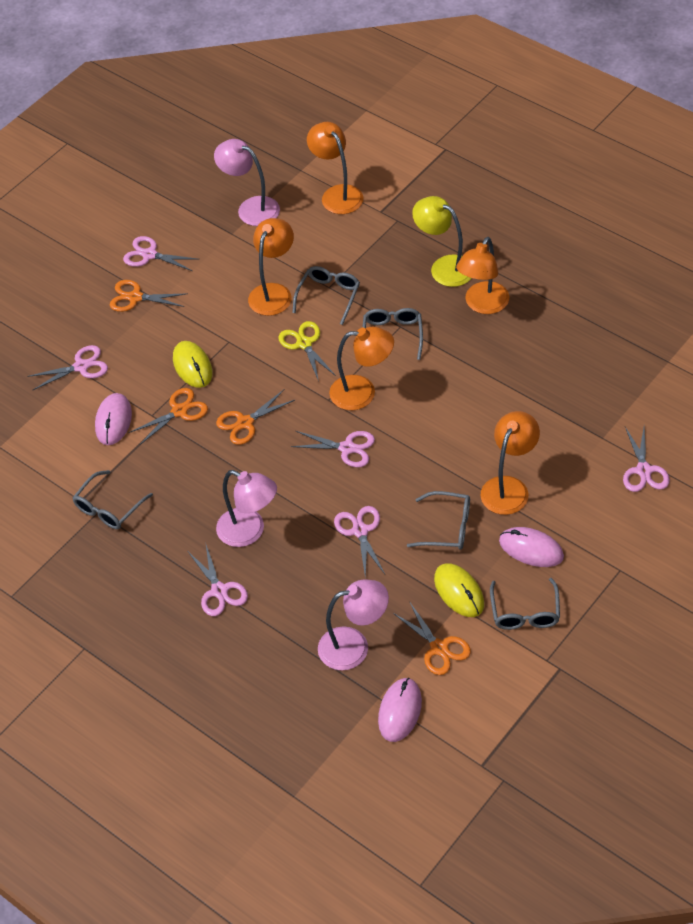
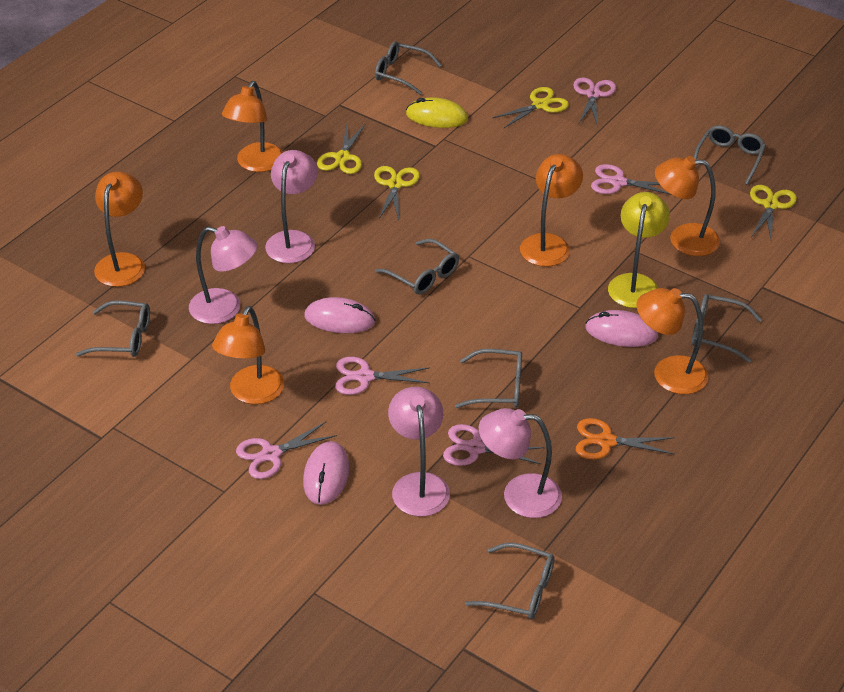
grey glasses: 5 -> 7
orange lamp: 5 -> 6
orange scissors: 4 -> 1
pink lamp: 3 -> 4
pink scissors: 6 -> 5
yellow mouse: 2 -> 1
yellow scissors: 1 -> 4

